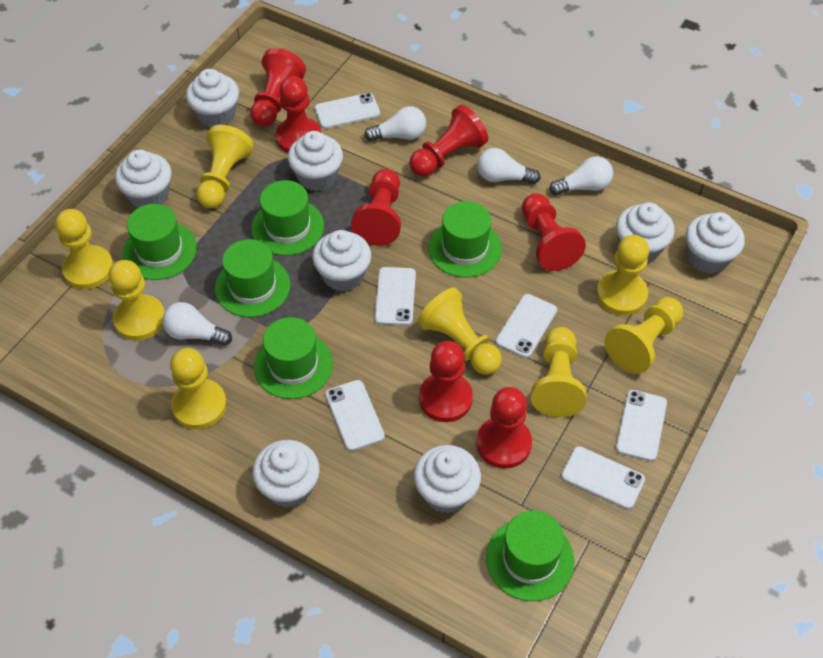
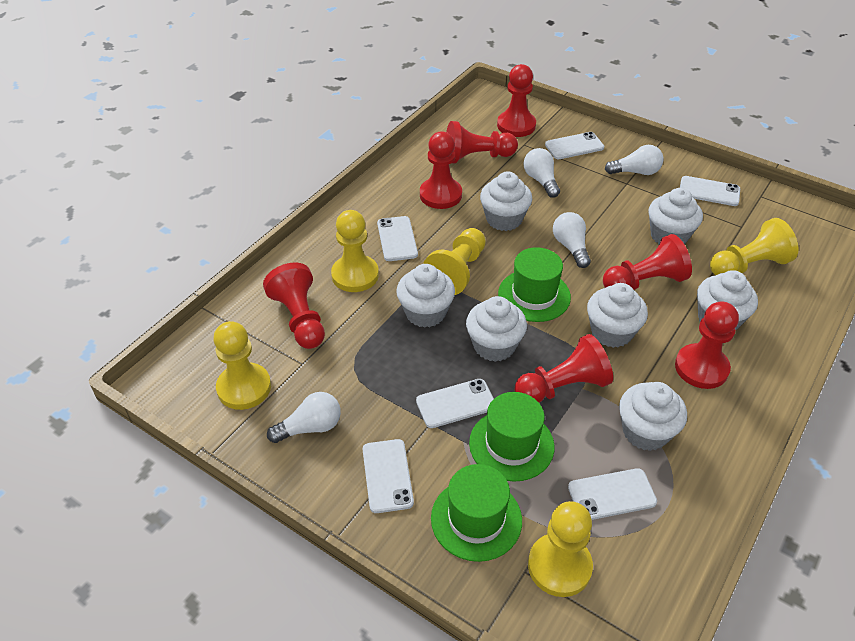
green hat: 6 -> 3
white cupcake: 8 -> 7
yellow pawn: 8 -> 5

